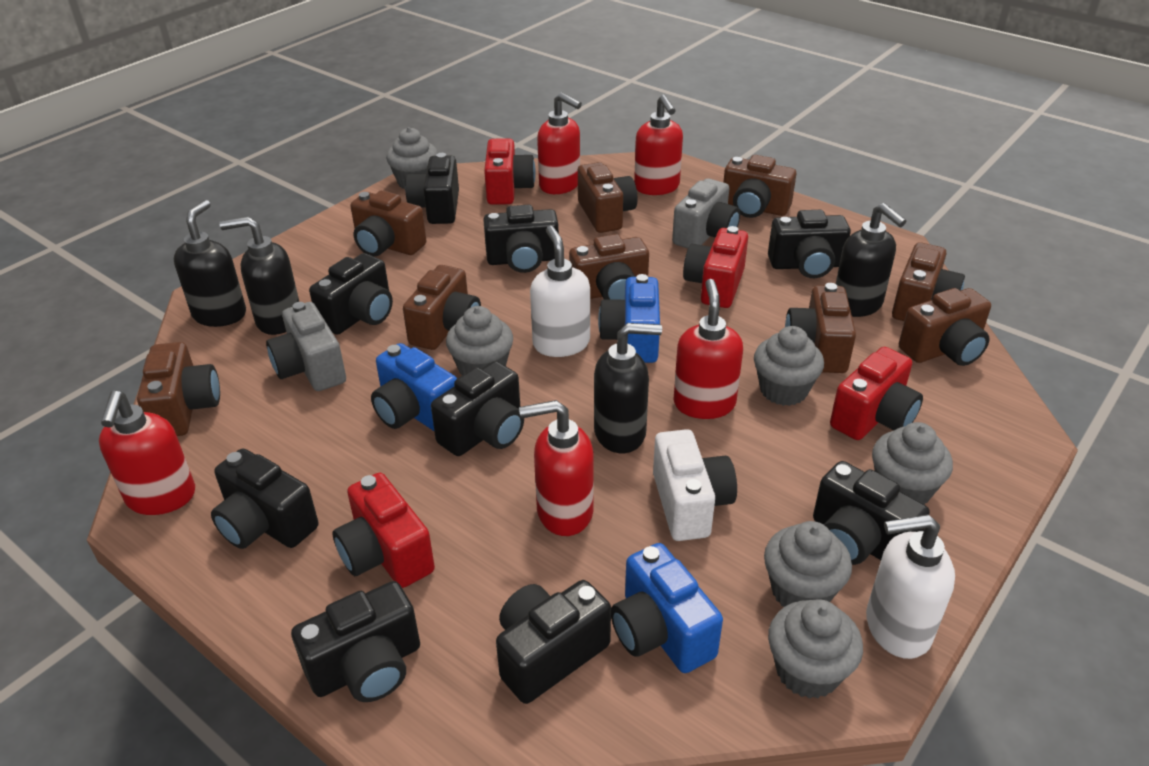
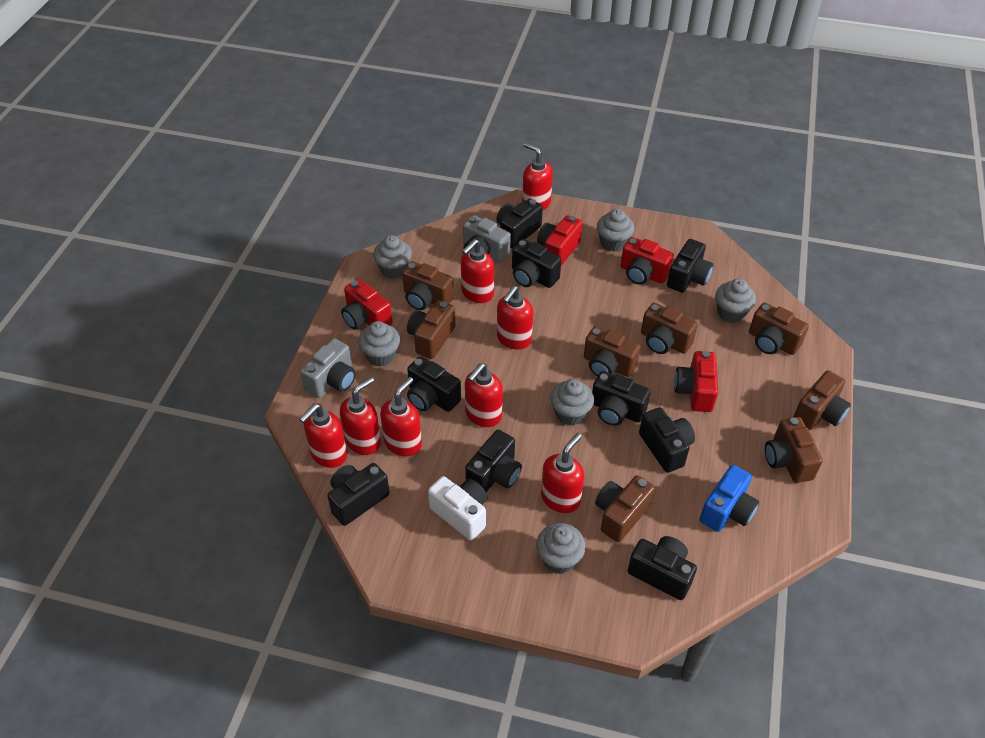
black soap dispenser: 4 -> 0
blue camera: 3 -> 1
brown camera: 9 -> 8
red soap dispenser: 5 -> 8
white soap dispenser: 2 -> 0

